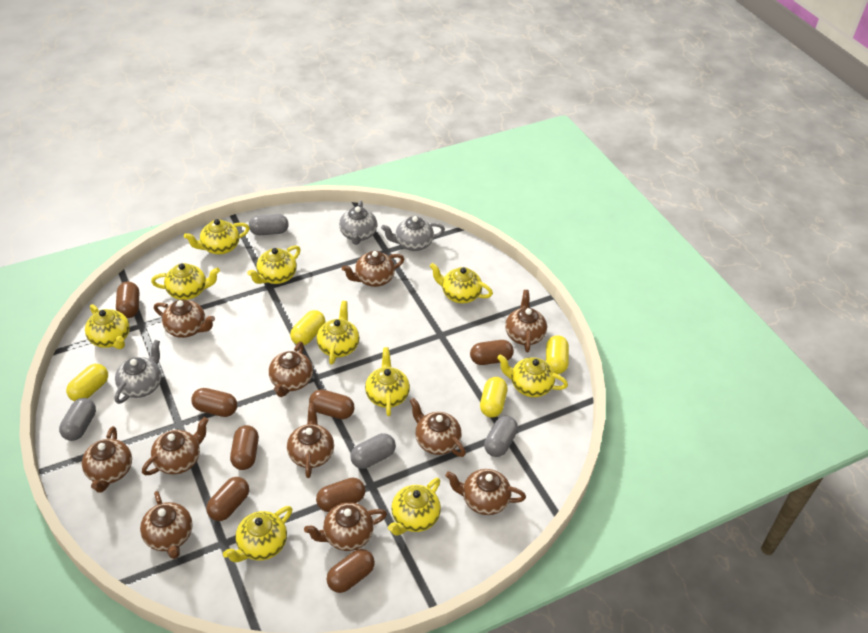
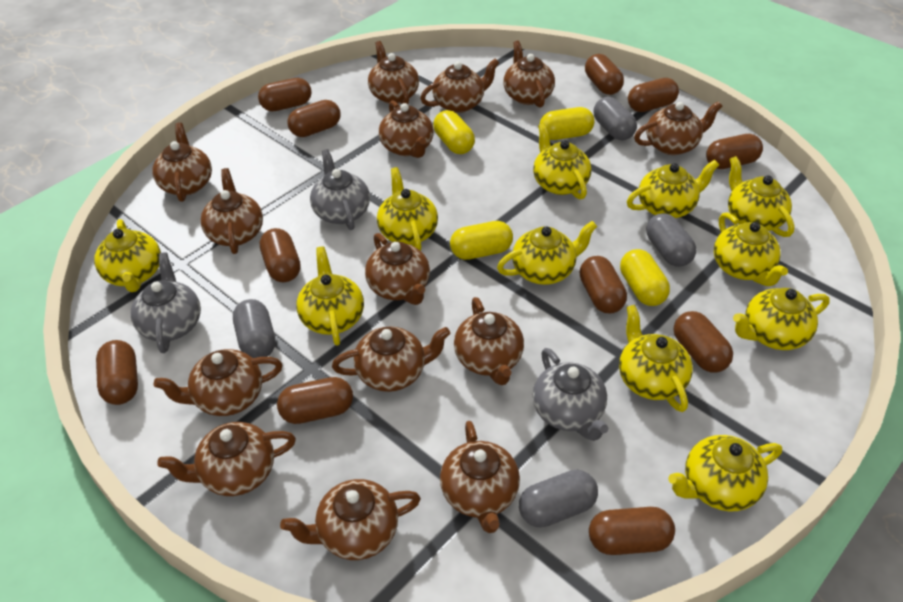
brown capsule: 8 -> 11
brown teapot: 11 -> 14
yellow teapot: 10 -> 11

